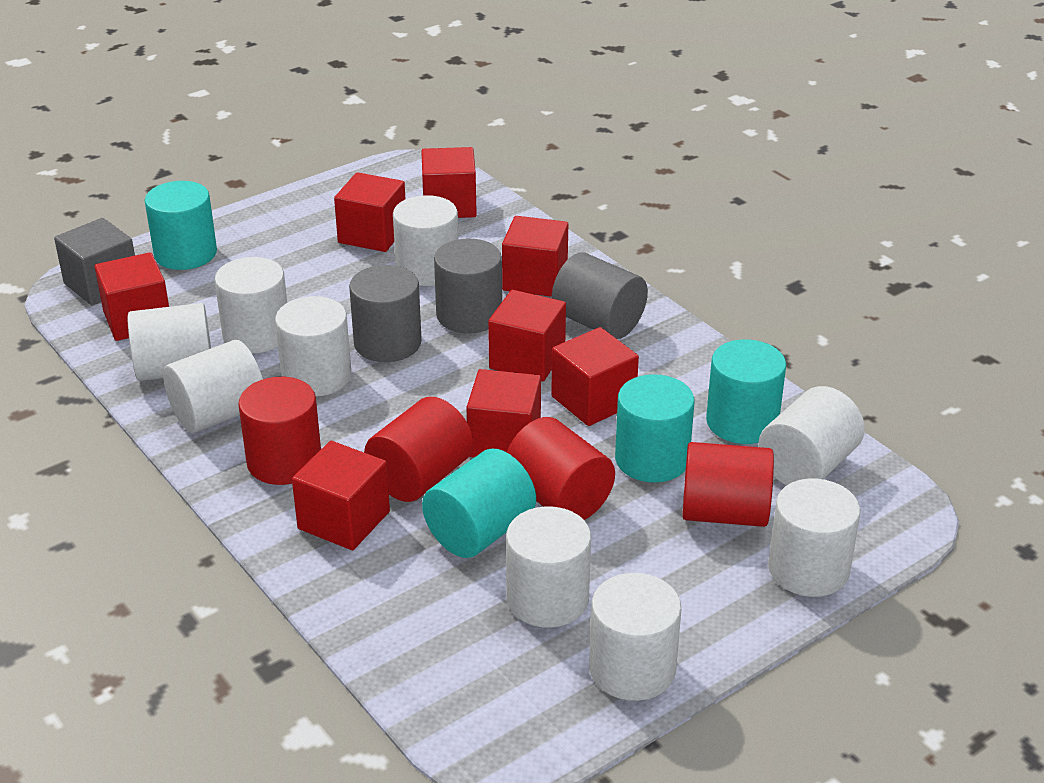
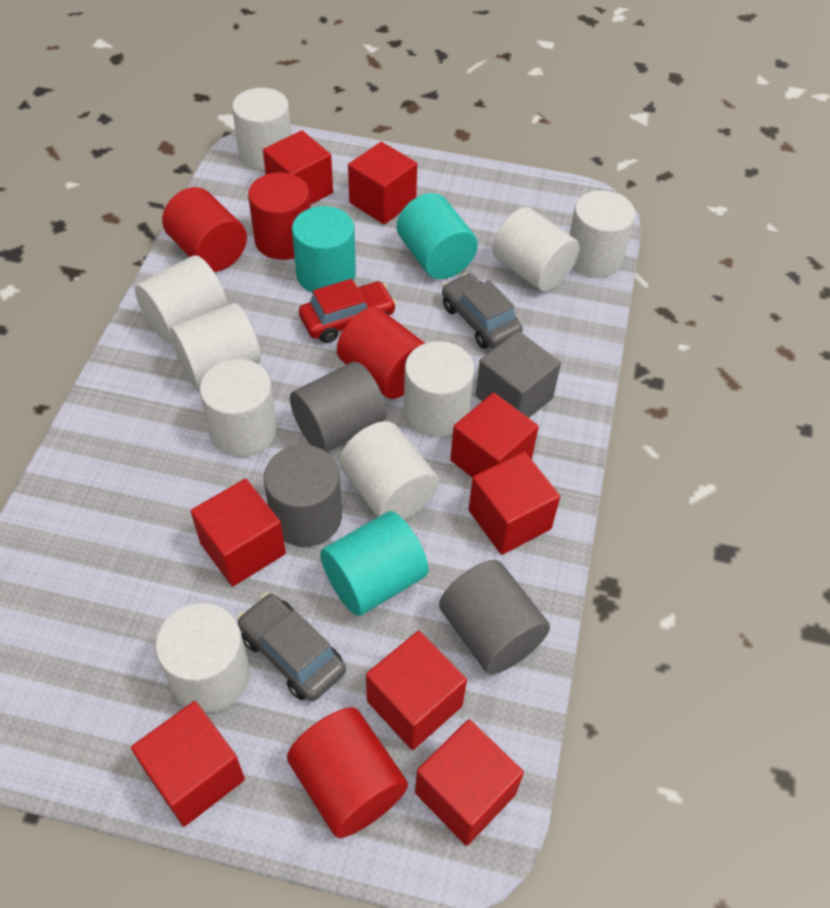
grey car: 0 -> 2
red car: 0 -> 1
turquoise cylinder: 4 -> 3

